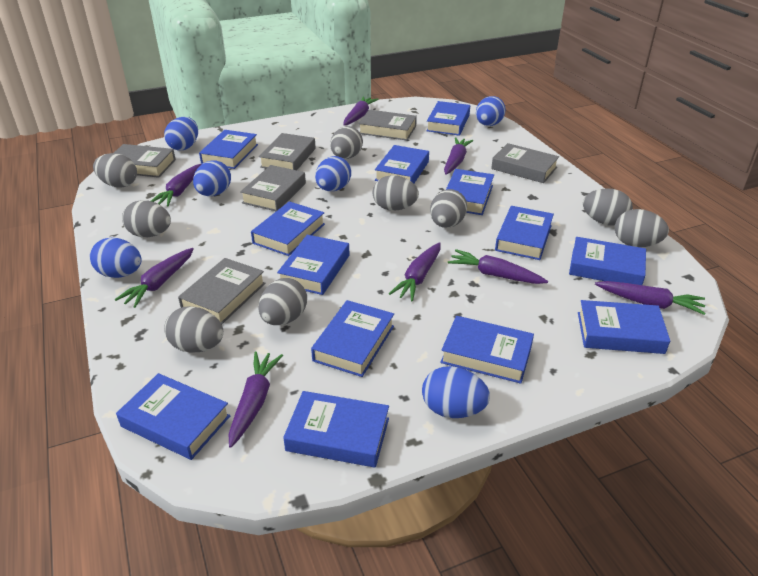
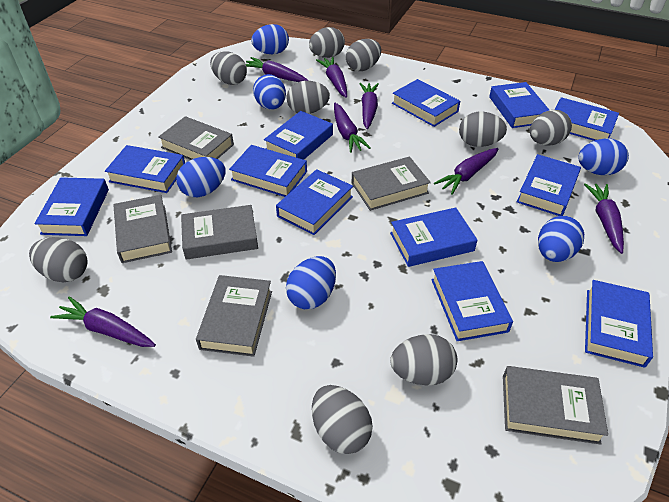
blue book: 13 -> 12
purple carrot: 8 -> 7

